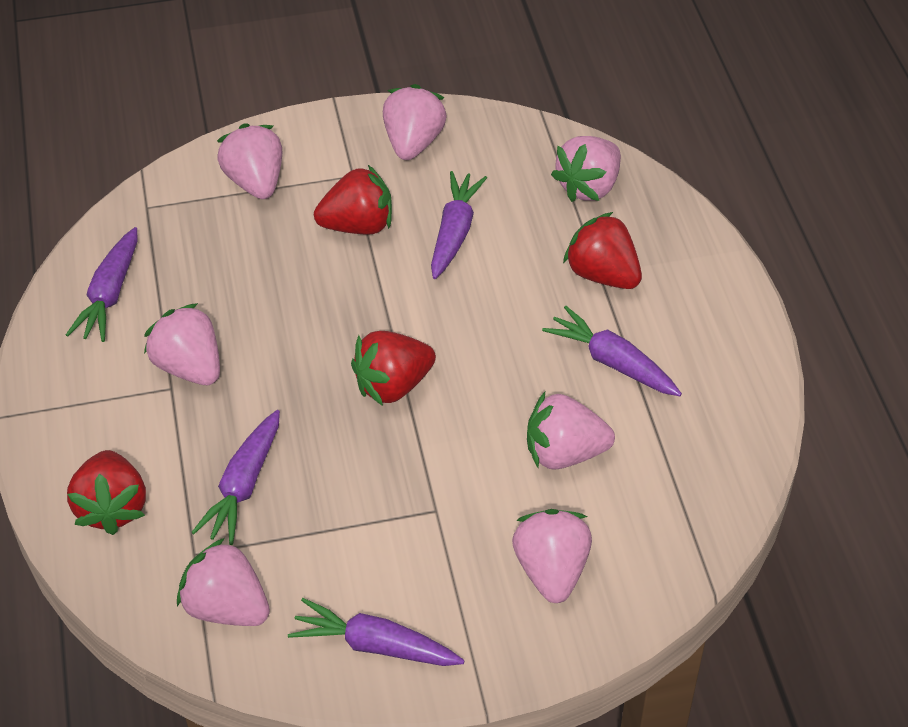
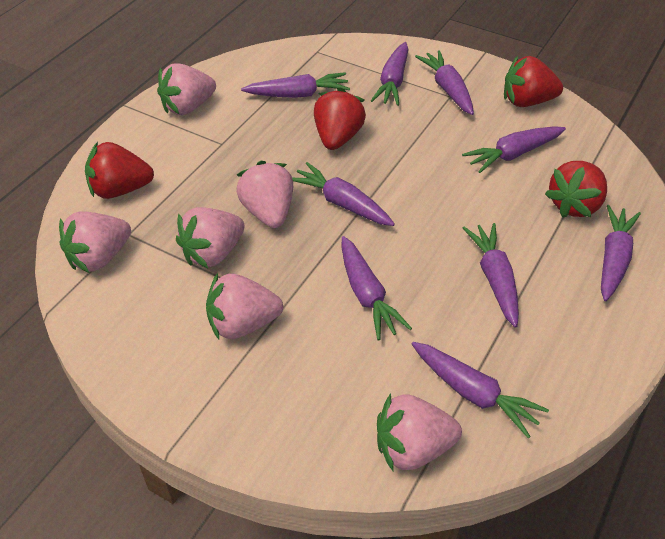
pink strawberry: 7 -> 6
purple carrot: 5 -> 9

